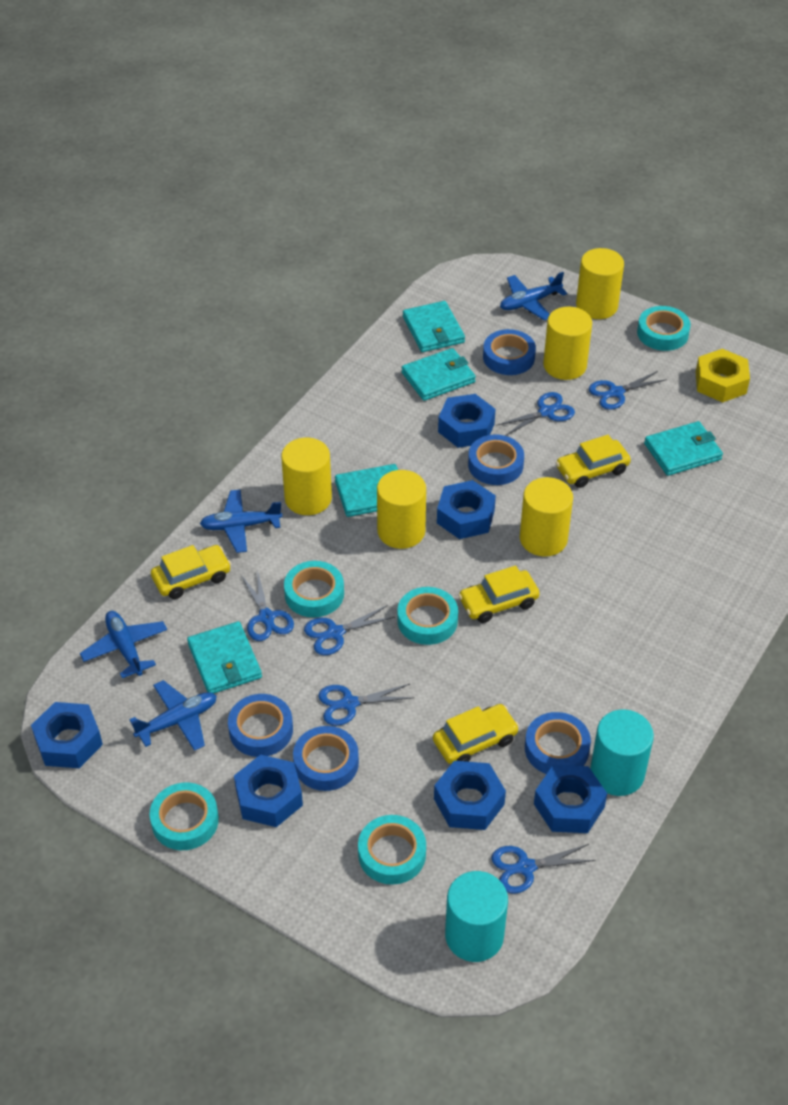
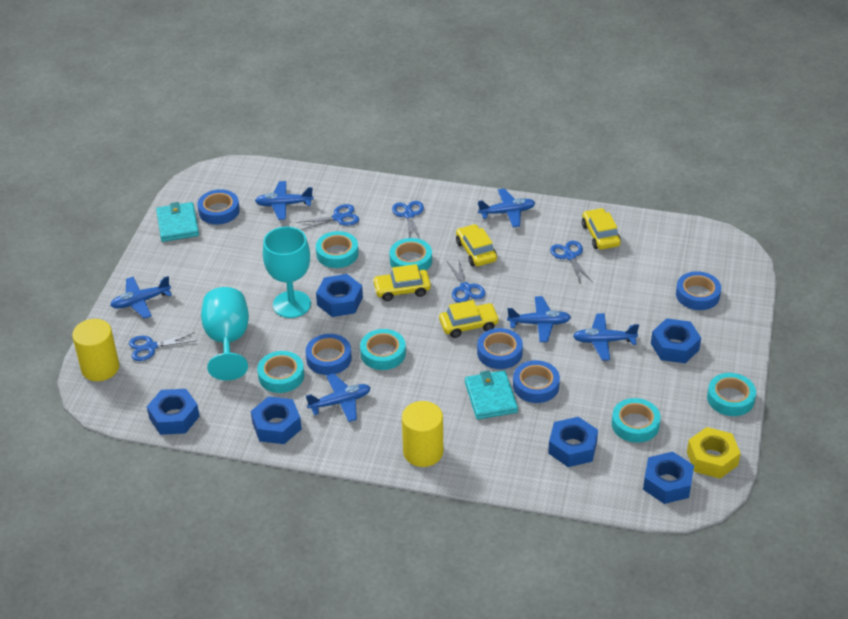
blue plane: 4 -> 6
blue scissors: 6 -> 5
turquoise cylinder: 2 -> 0
turquoise goblet: 0 -> 2
turquoise tape: 5 -> 6
turquoise wallet: 5 -> 2
yellow cylinder: 5 -> 2

